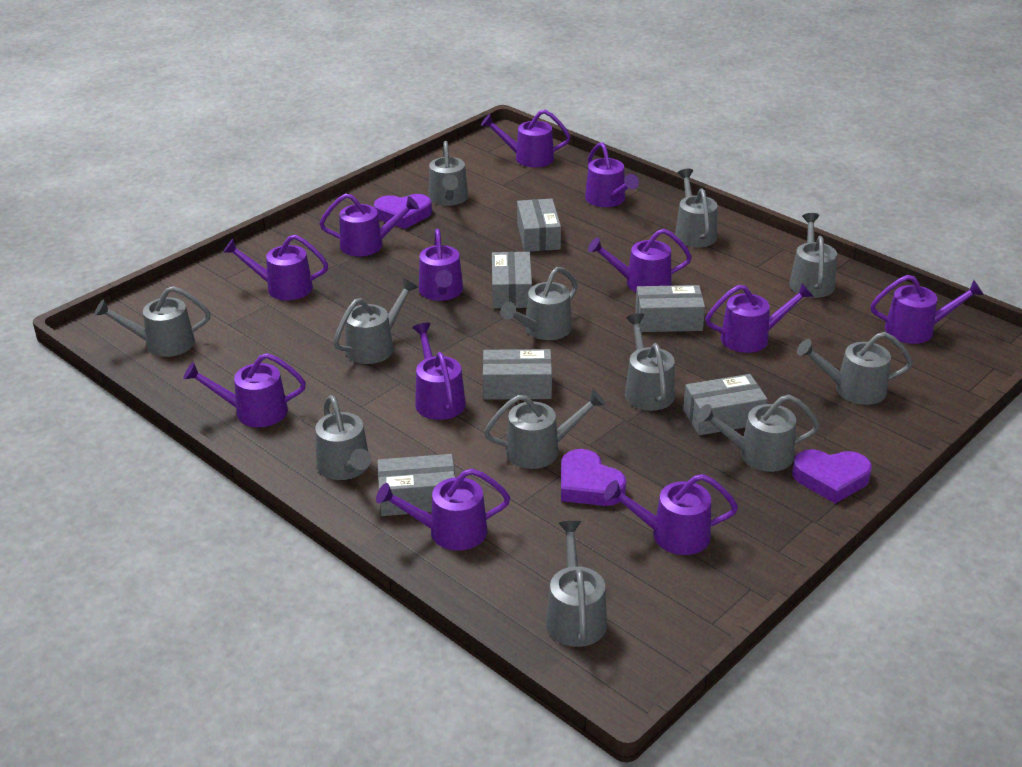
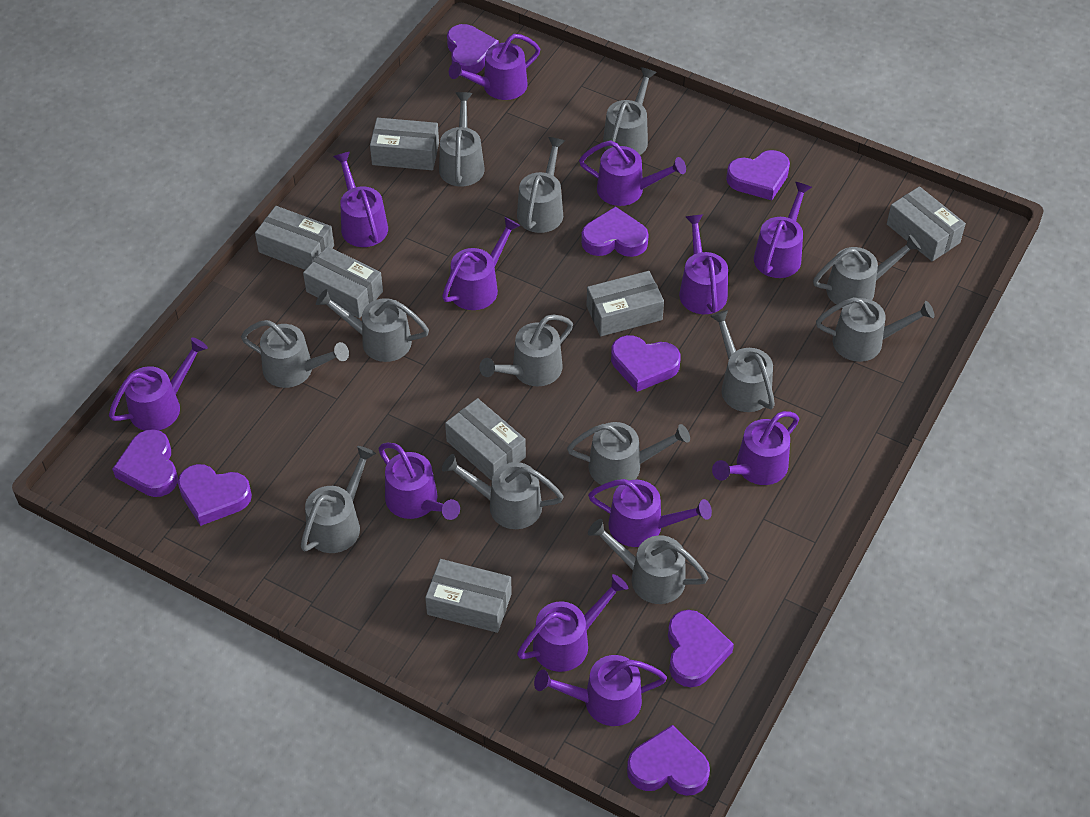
grey box: 6 -> 7
grey watering can: 12 -> 13
purple heart: 3 -> 8

